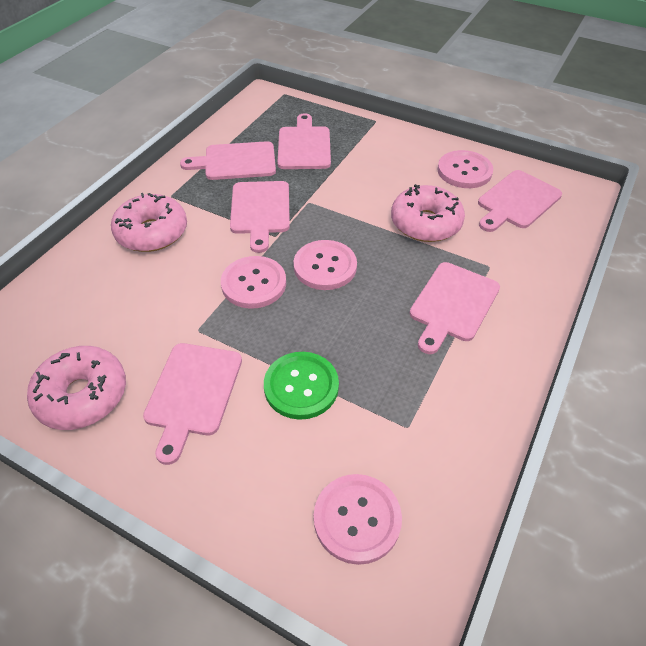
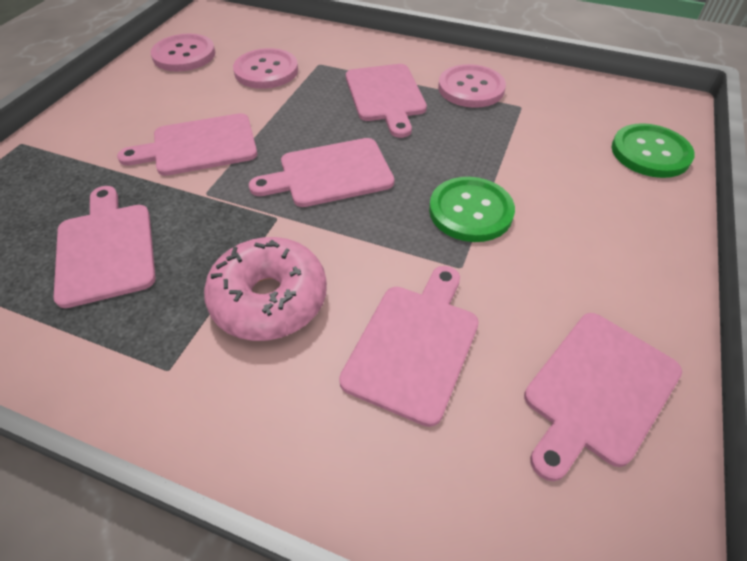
green button: 1 -> 2
pink button: 4 -> 3
pink donut: 3 -> 1

